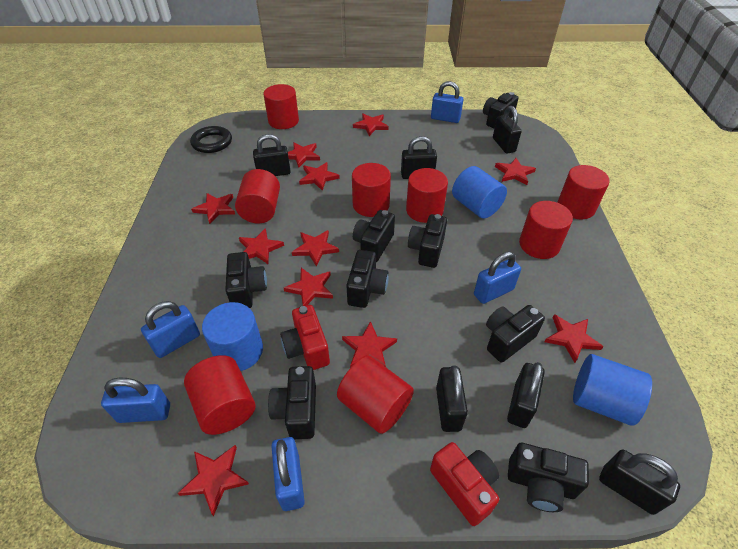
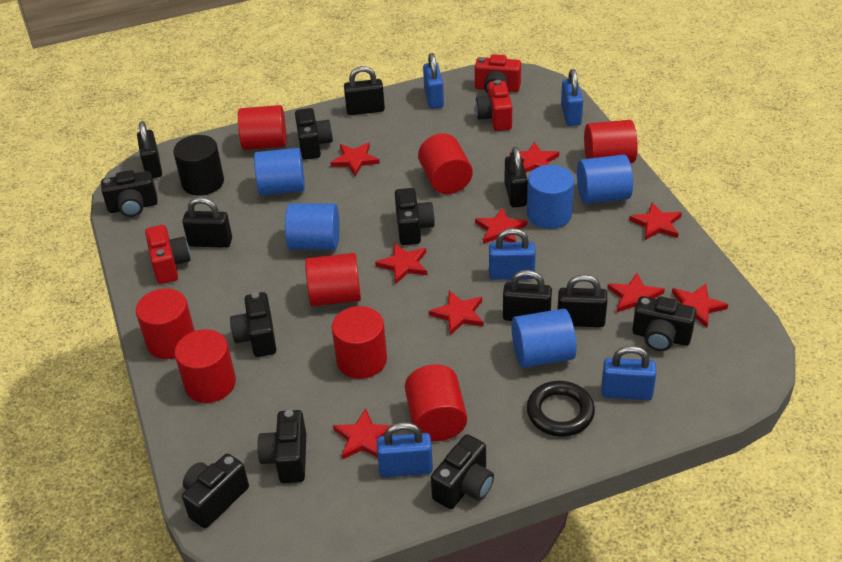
black cylinder: 0 -> 1
blue cylinder: 3 -> 5
red camera: 2 -> 3
red star: 11 -> 9

